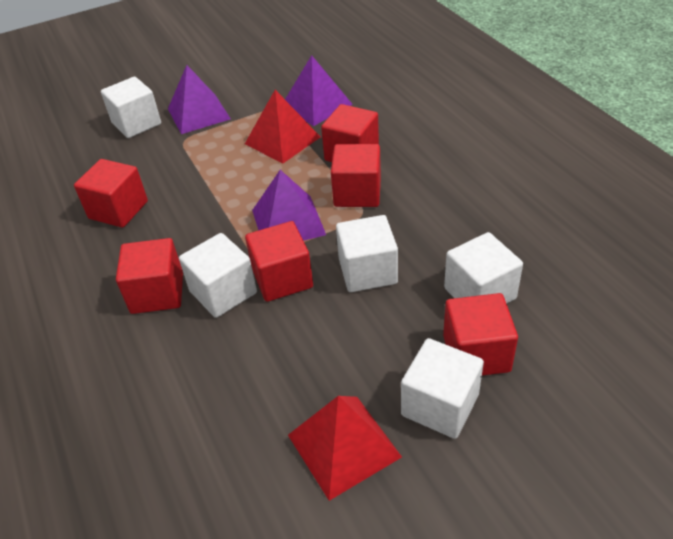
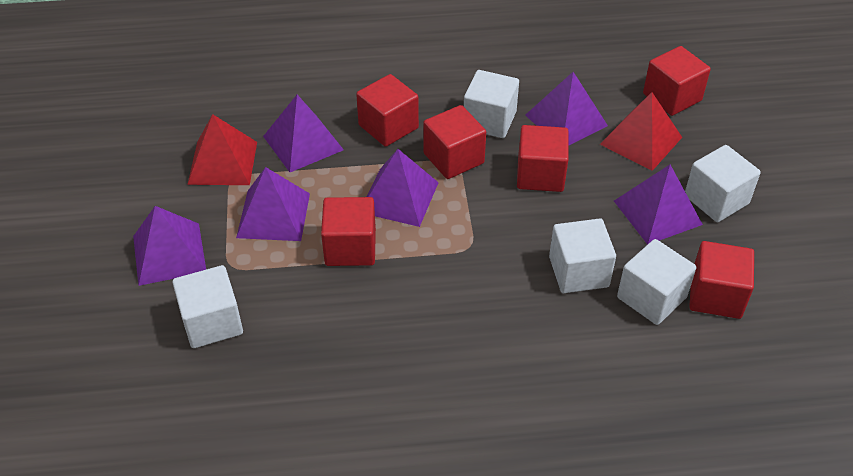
purple pyramid: 3 -> 6

